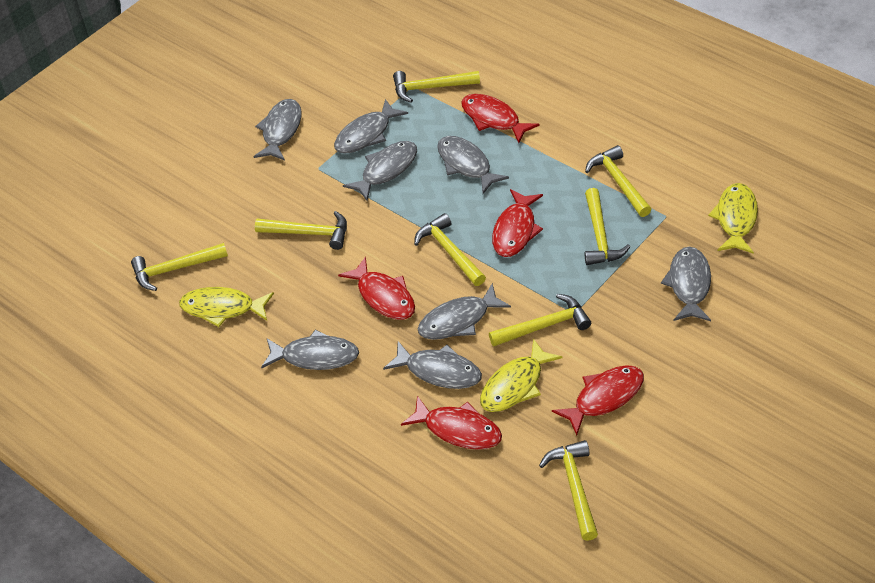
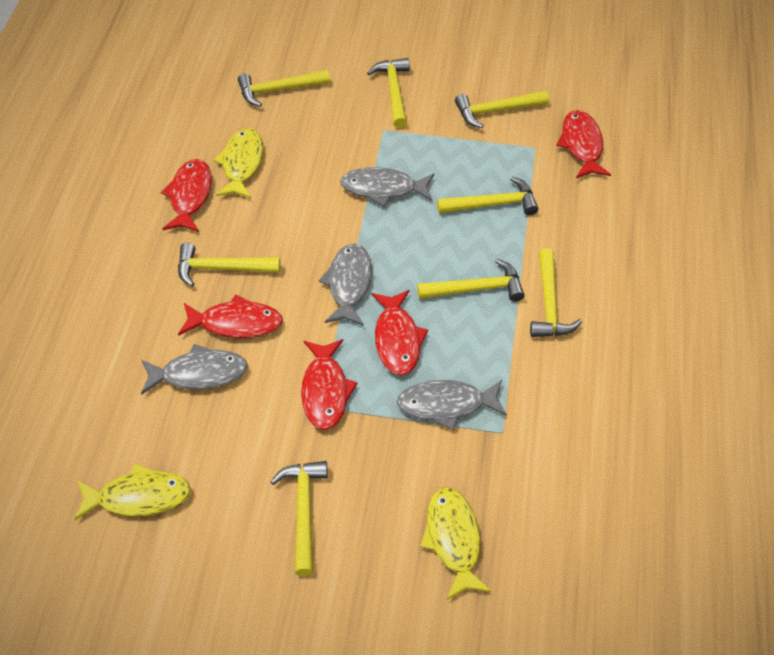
grey fish: 8 -> 4

